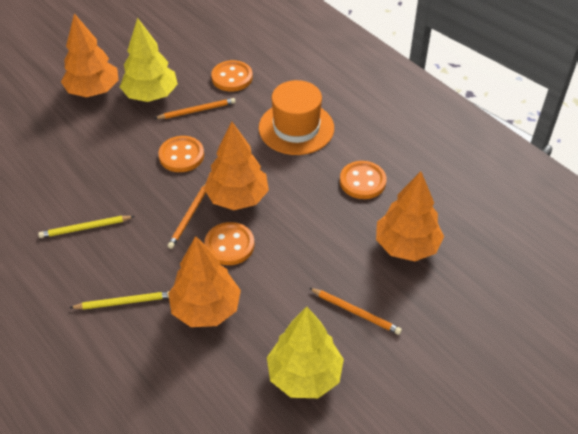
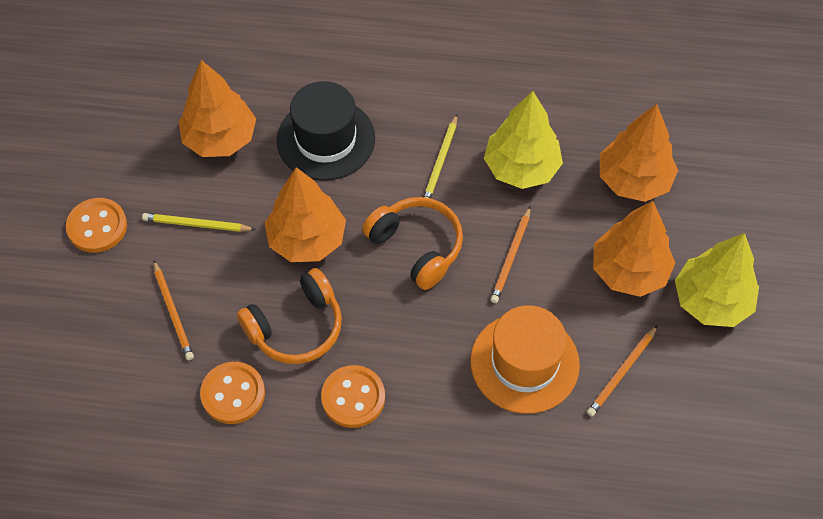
black hat: 0 -> 1
orange button: 4 -> 3
orange headphones: 0 -> 2

